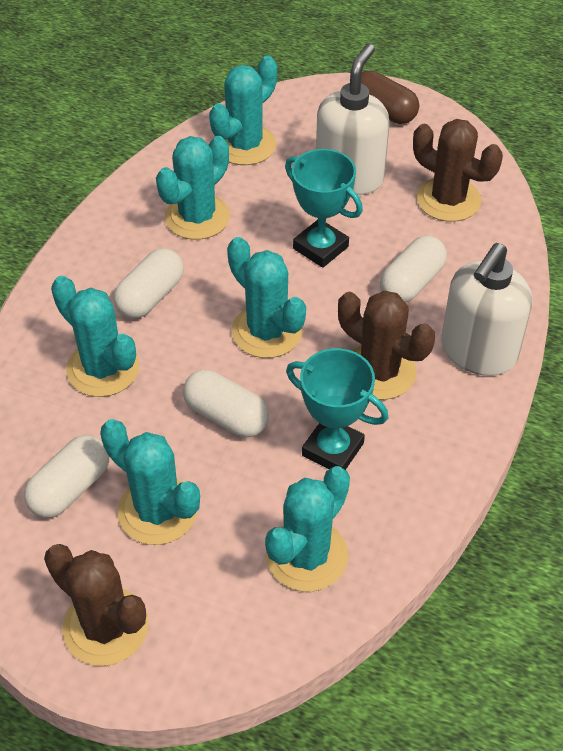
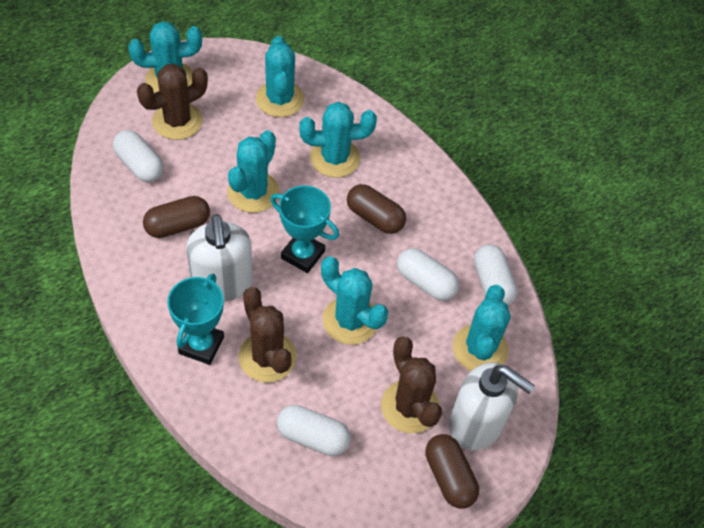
brown capsule: 1 -> 3

